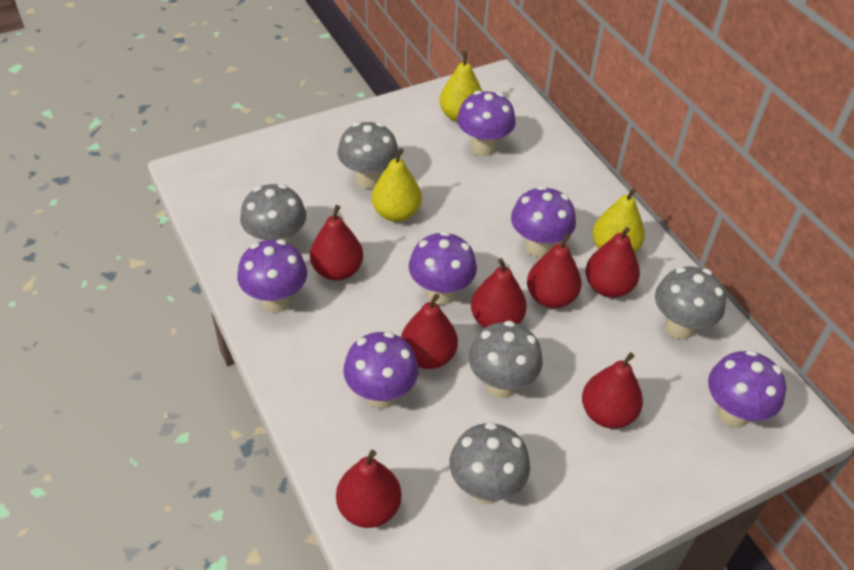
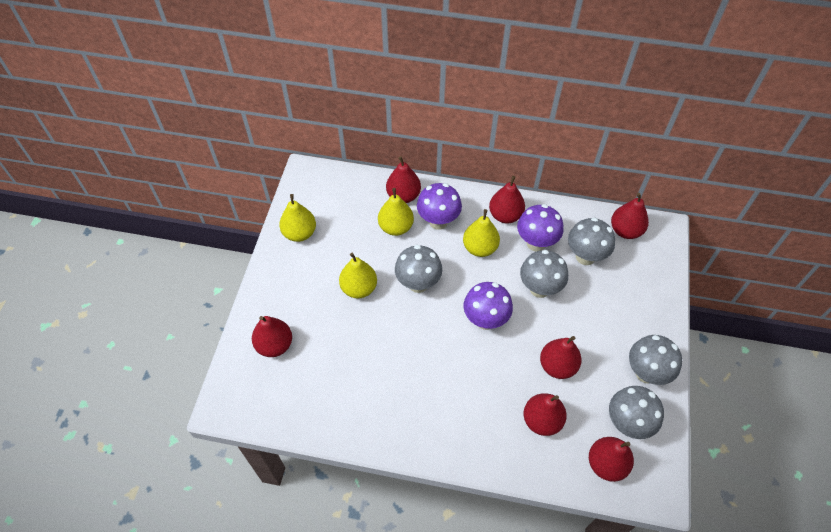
purple mushroom: 6 -> 3
yellow pear: 3 -> 4

